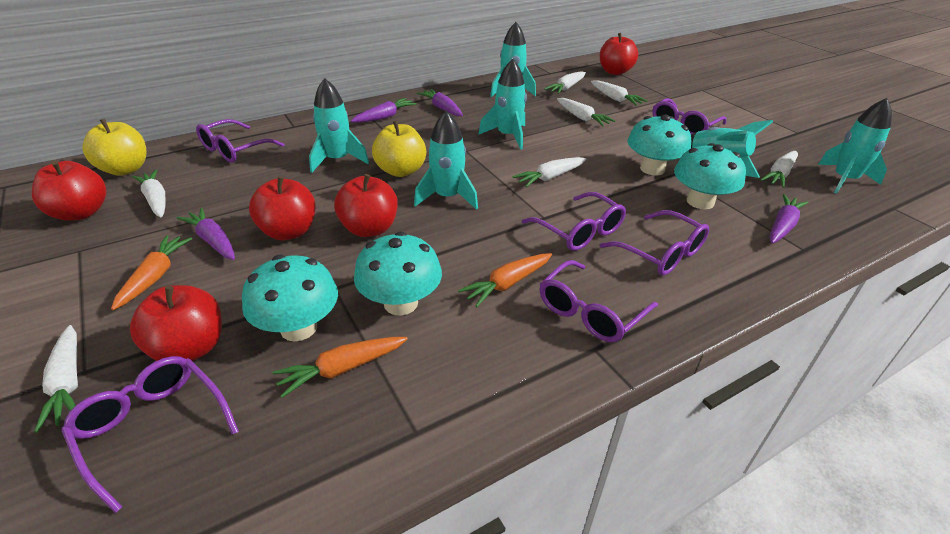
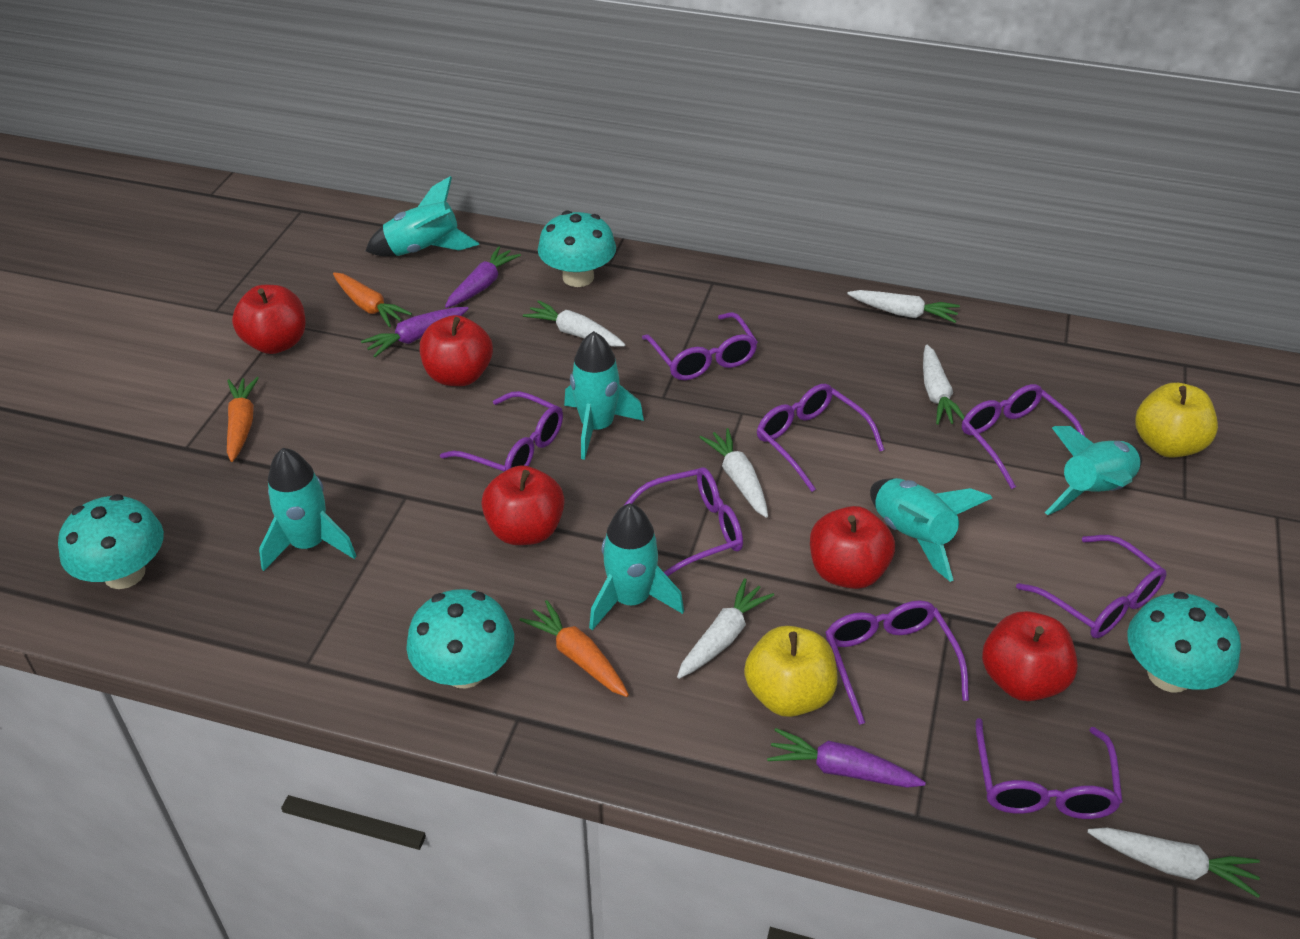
purple carrot: 4 -> 3
purple glasses: 6 -> 8
white carrot: 7 -> 6

